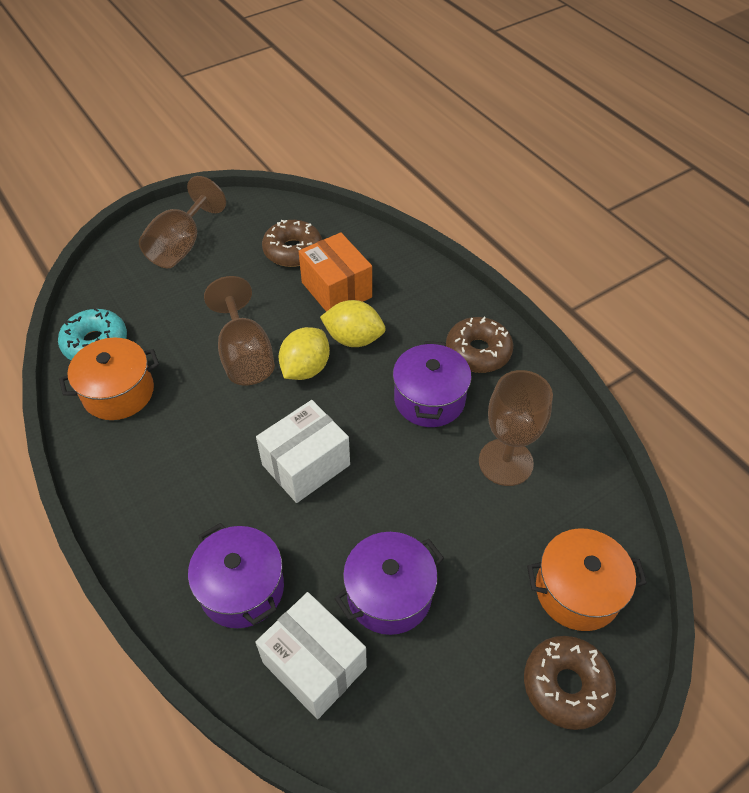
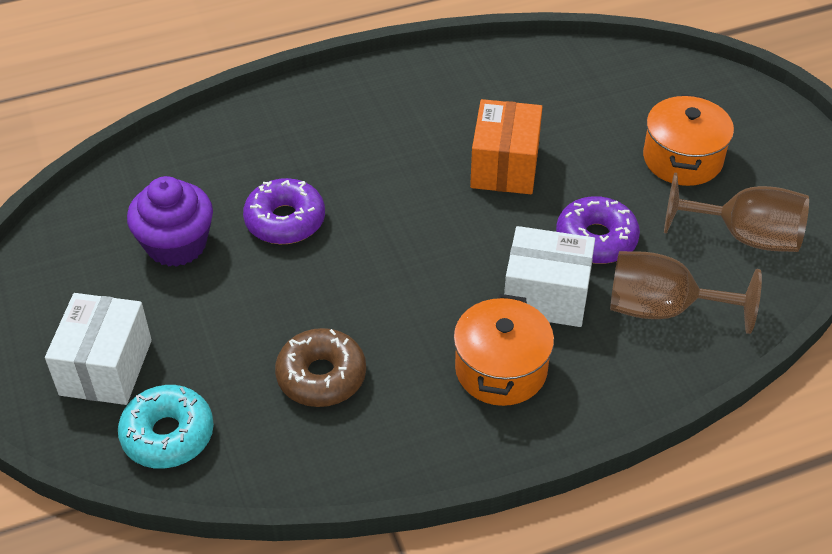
brown donut: 3 -> 1
brown goblet: 3 -> 2
purple cupcake: 0 -> 1
purple donut: 0 -> 2
purple pot: 3 -> 0
yellow lemon: 2 -> 0

